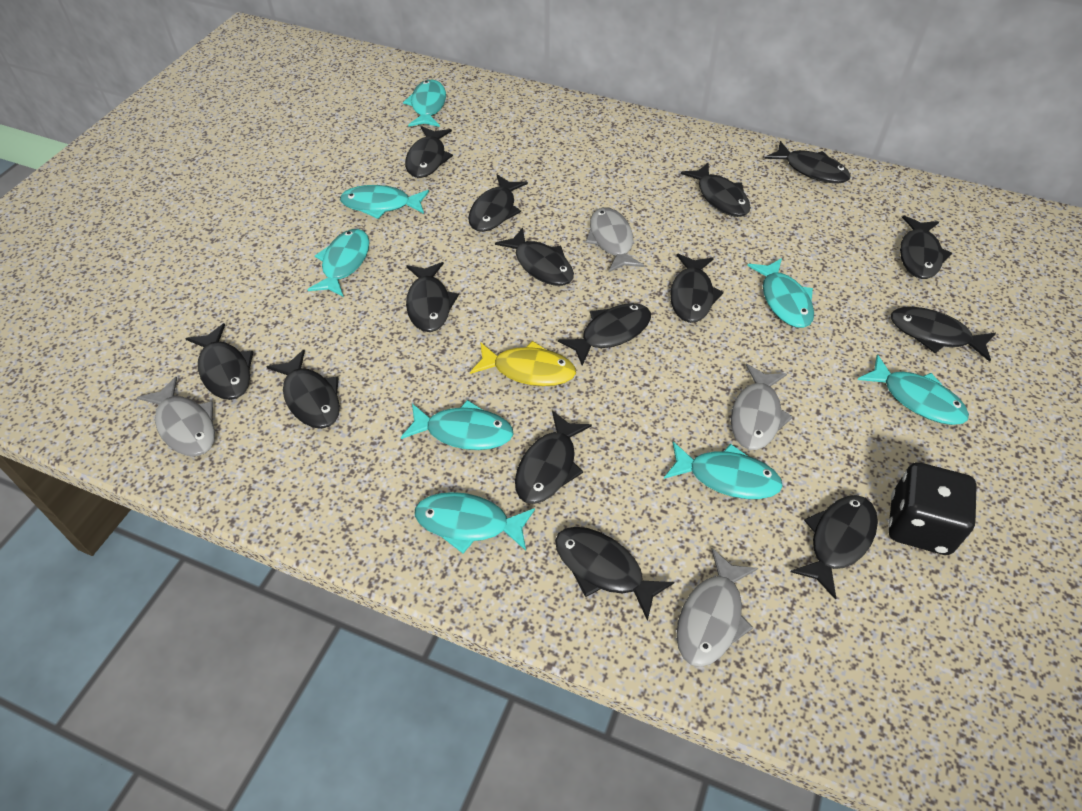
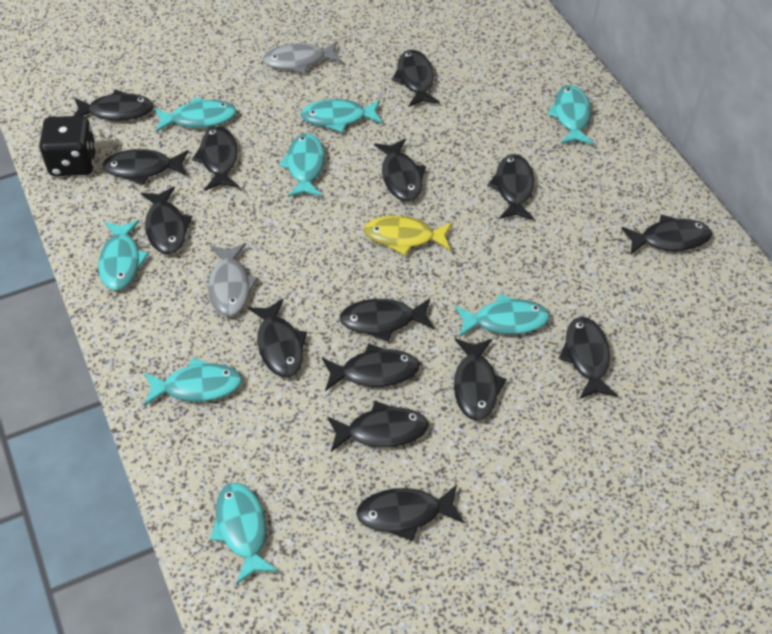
grey fish: 4 -> 2

